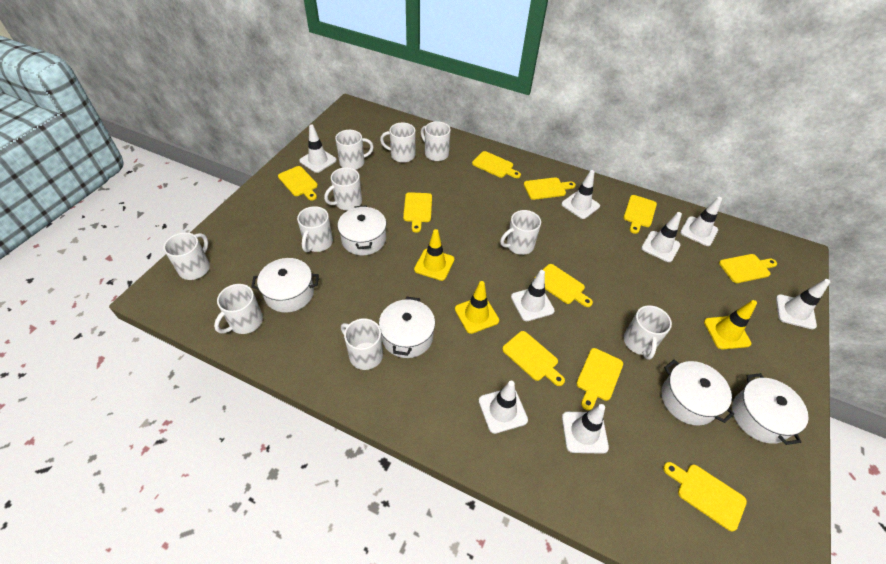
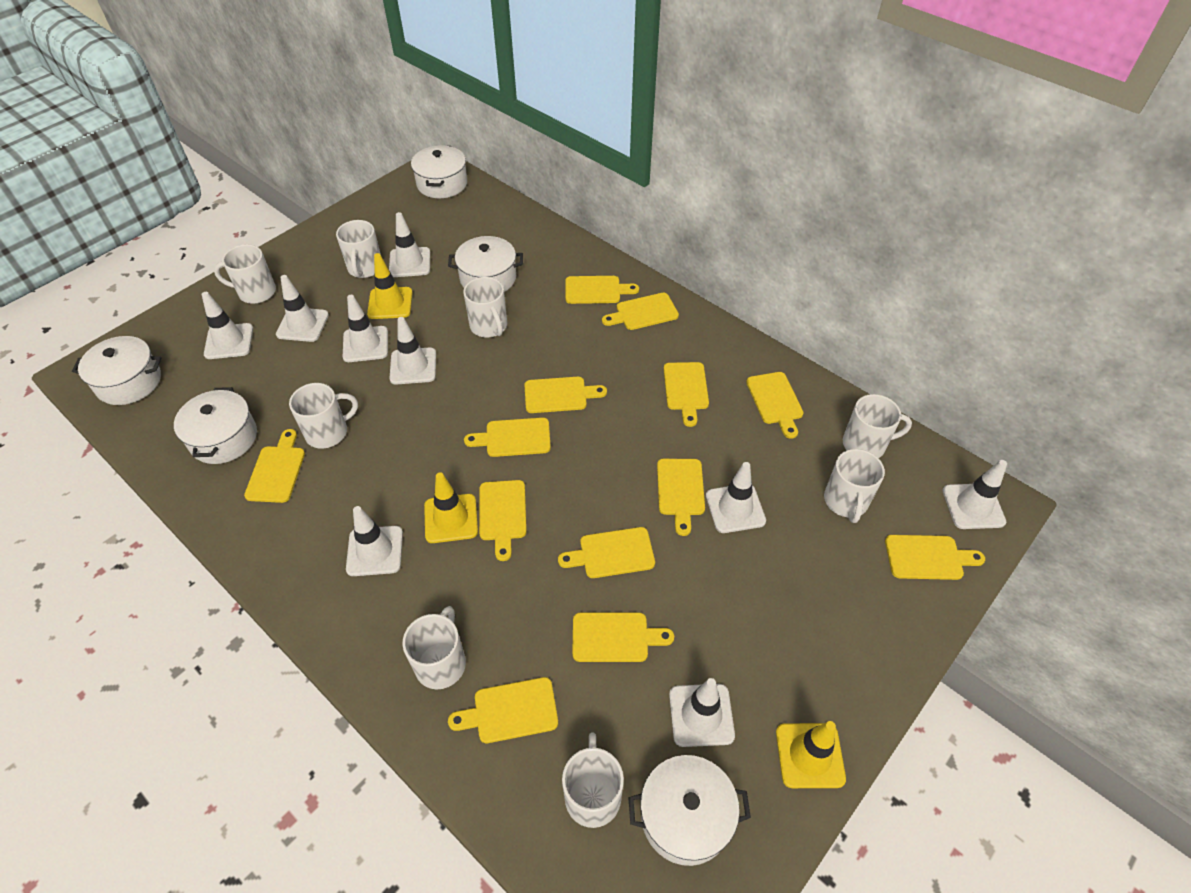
white mug: 10 -> 8
white traffic cone: 8 -> 9
yellow cutting board: 10 -> 13

